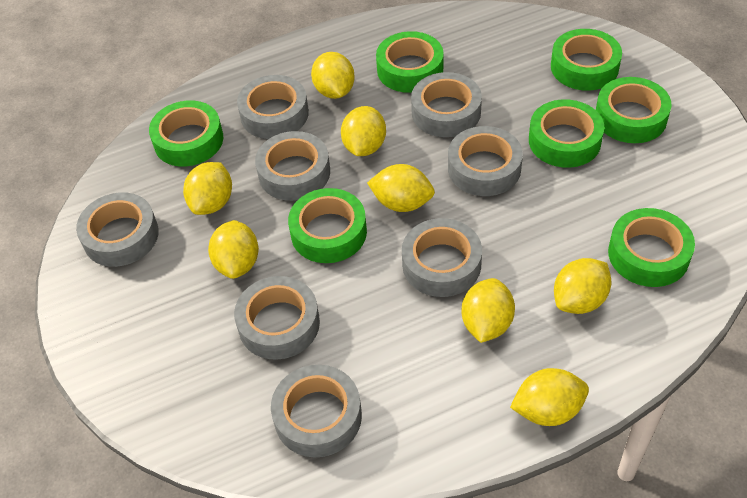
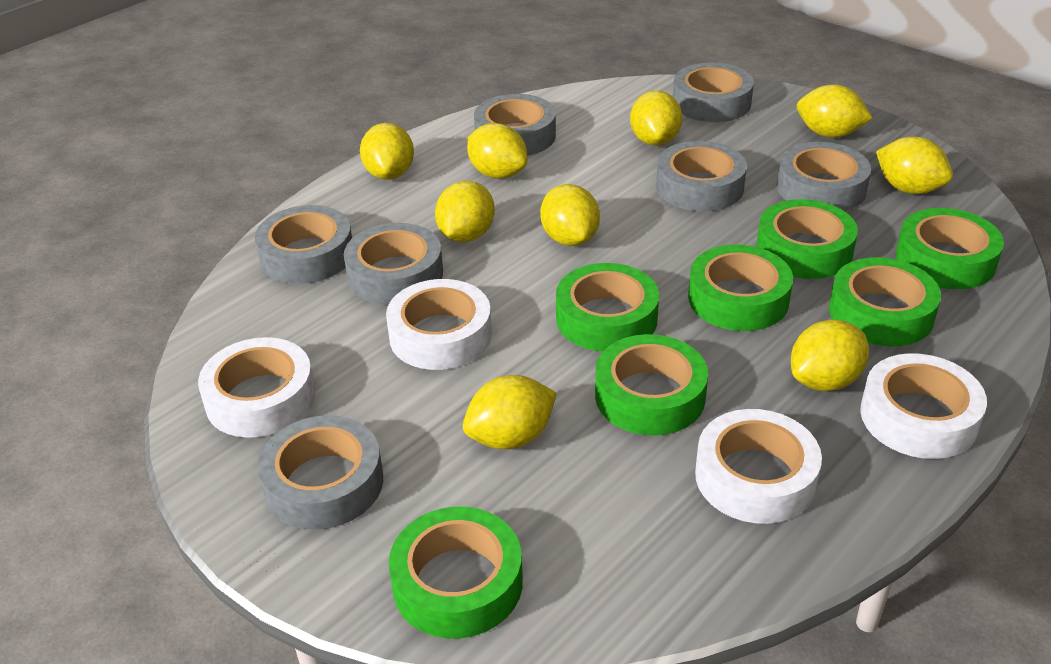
grey tape: 8 -> 7
white tape: 0 -> 4
yellow lemon: 8 -> 9

